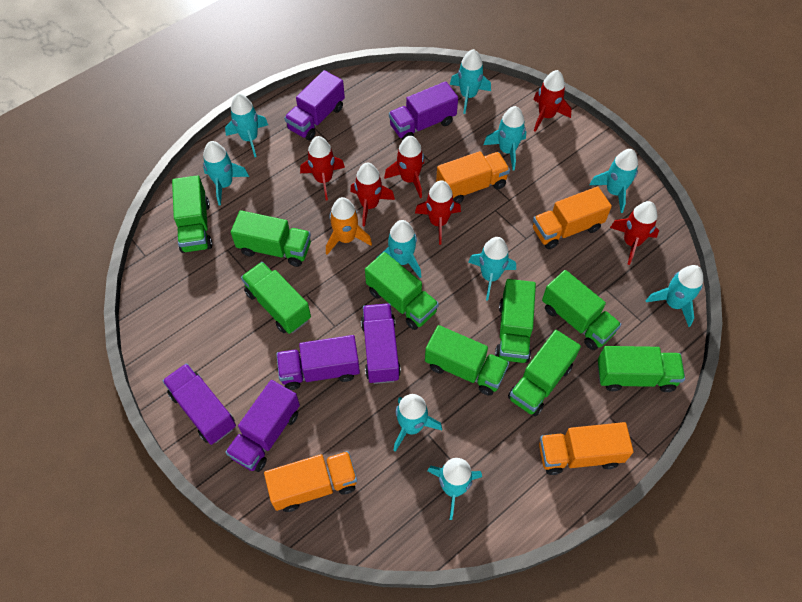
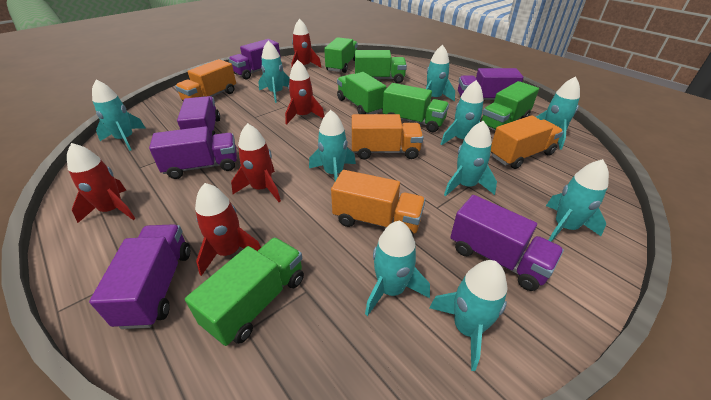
green truck: 9 -> 6
orange rocket: 1 -> 0
red rocket: 6 -> 5

